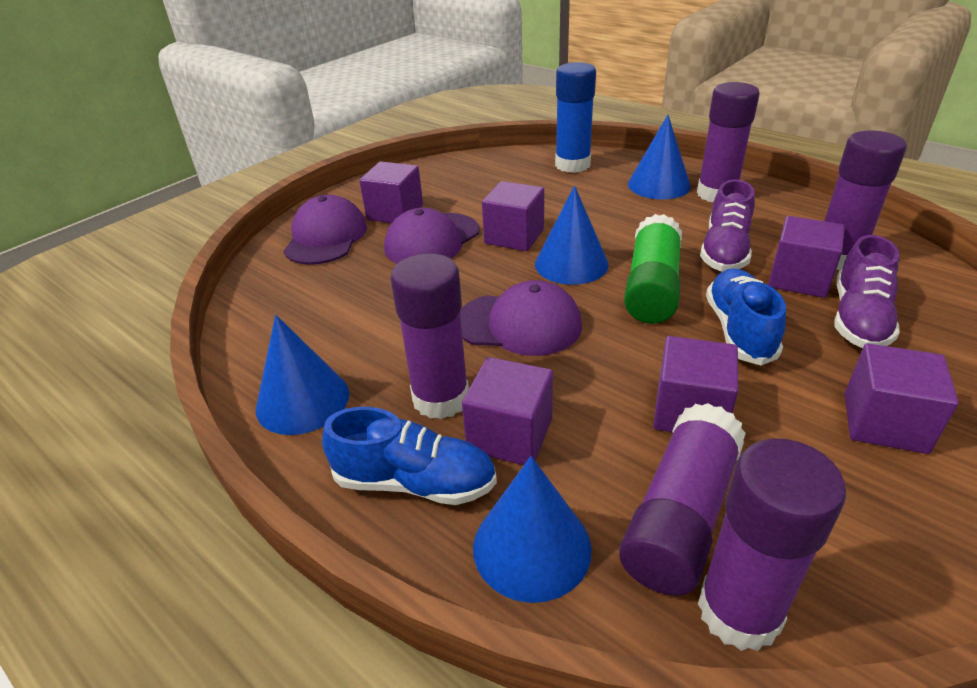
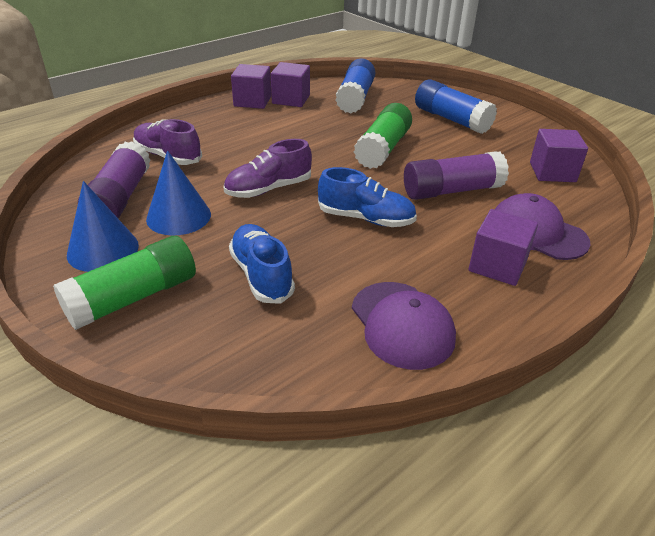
blue cone: 4 -> 2
blue glue stick: 1 -> 2
green glue stick: 1 -> 2
purple cap: 3 -> 2
purple cube: 6 -> 4
purple glue stick: 5 -> 2

